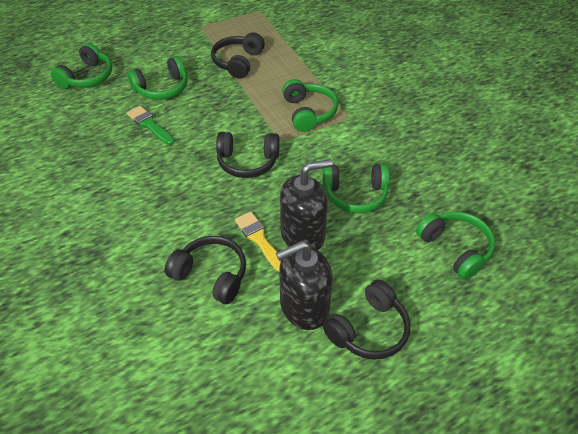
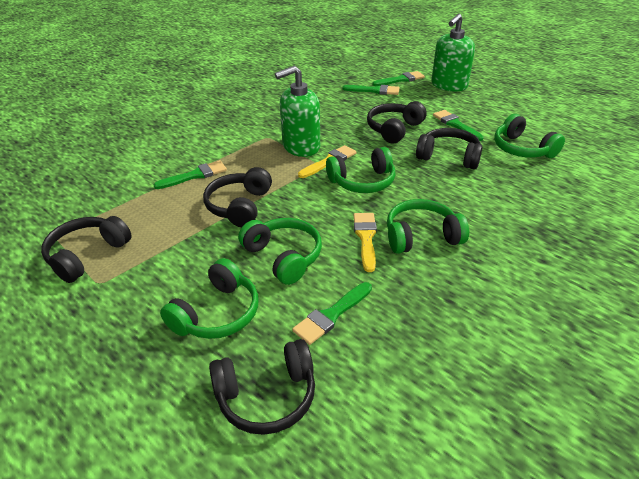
black headphones: 4 -> 5
black soap dispenser: 2 -> 0
green brush: 1 -> 5
green soap dispenser: 0 -> 2
yellow brush: 1 -> 2

